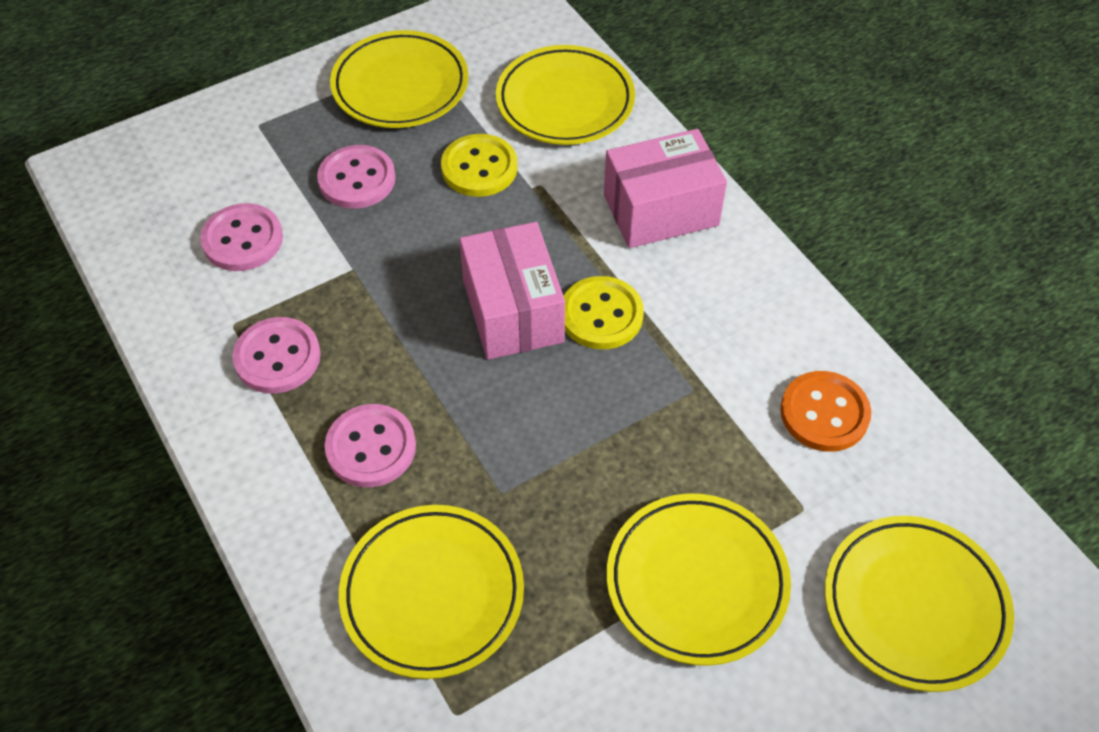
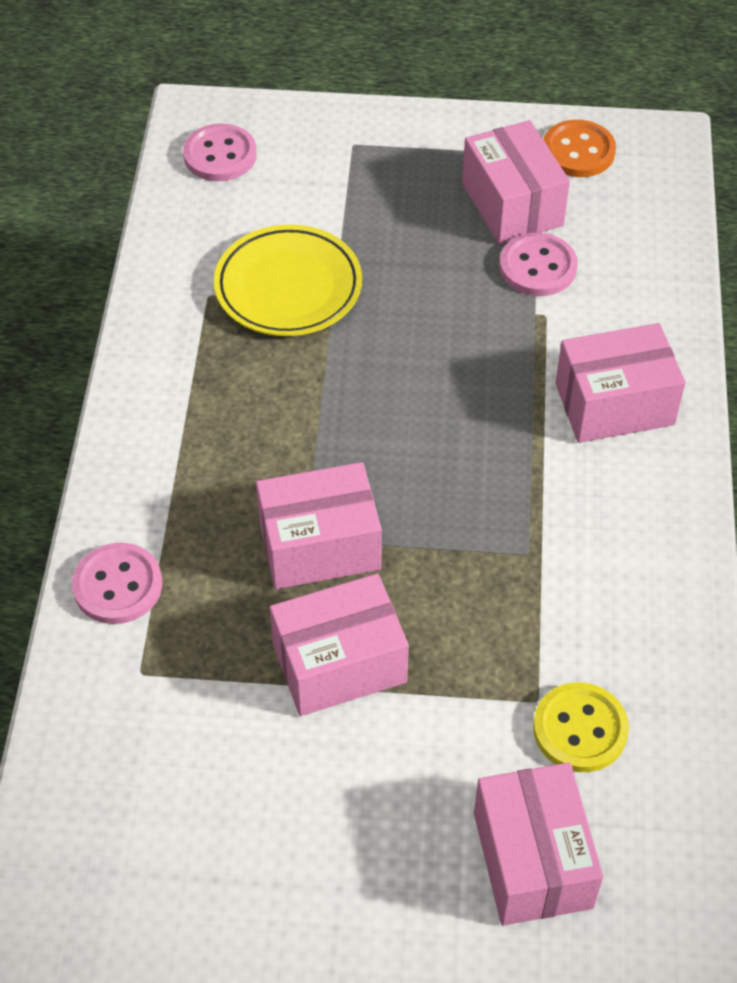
pink box: 2 -> 5
pink button: 4 -> 3
yellow button: 2 -> 1
yellow plate: 5 -> 1

